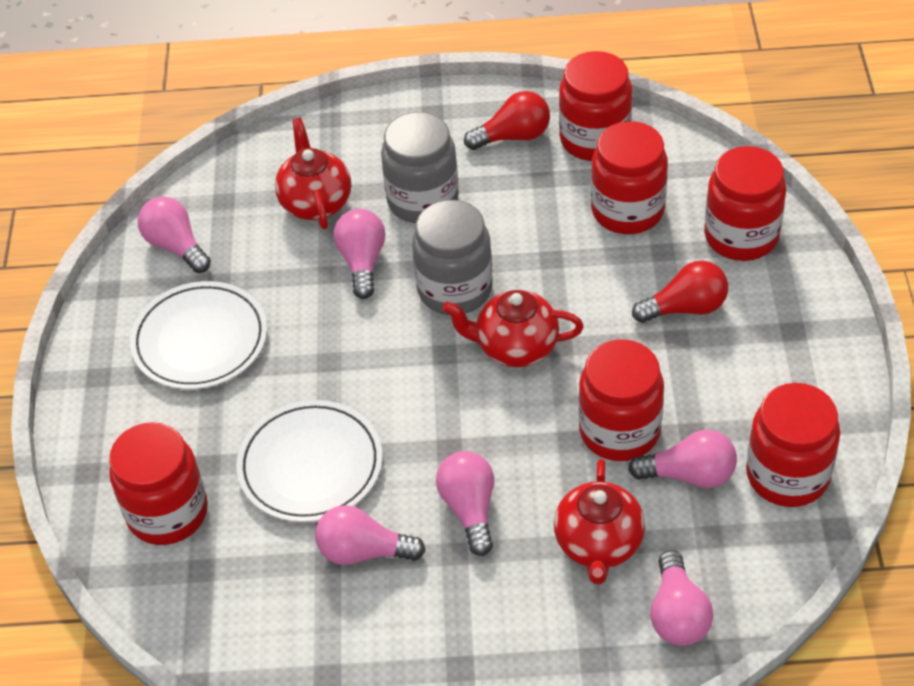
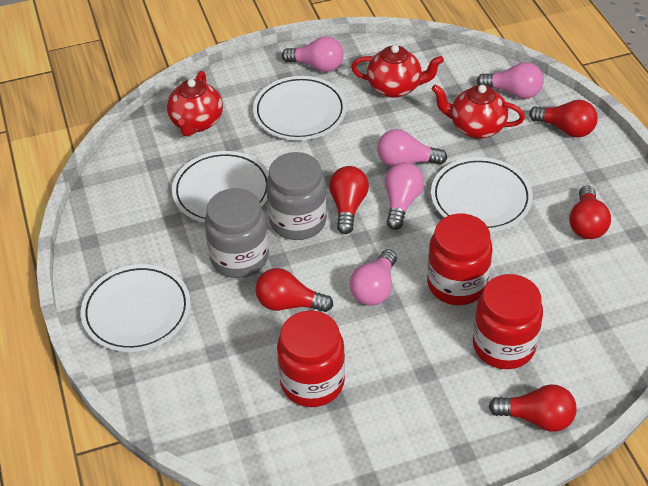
pink light bulb: 6 -> 5
red jar: 6 -> 3
red light bulb: 2 -> 5
white plate: 2 -> 4

